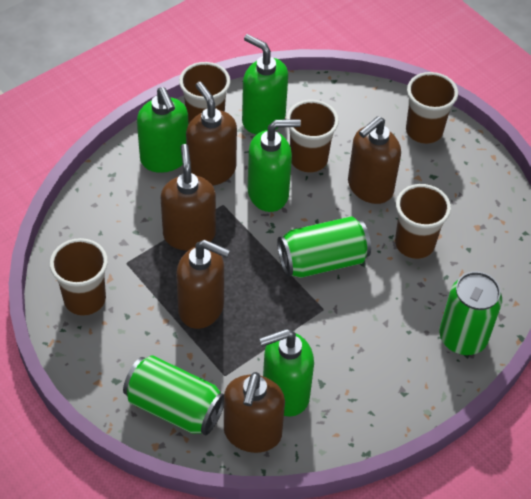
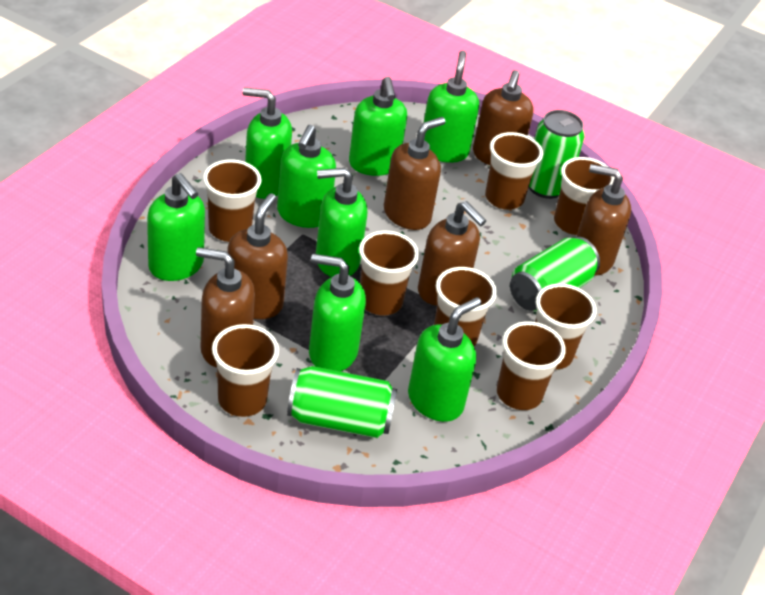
brown cup: 5 -> 8
brown soap dispenser: 5 -> 6
green soap dispenser: 4 -> 8

